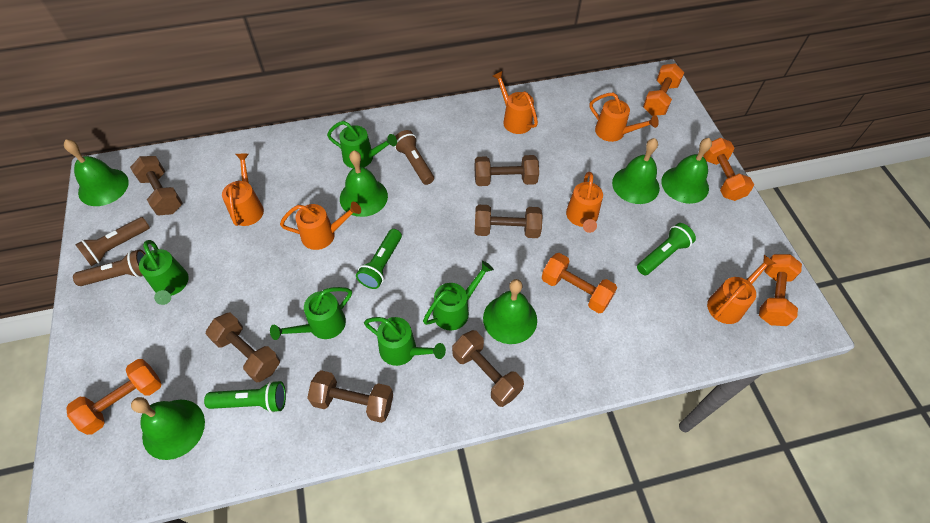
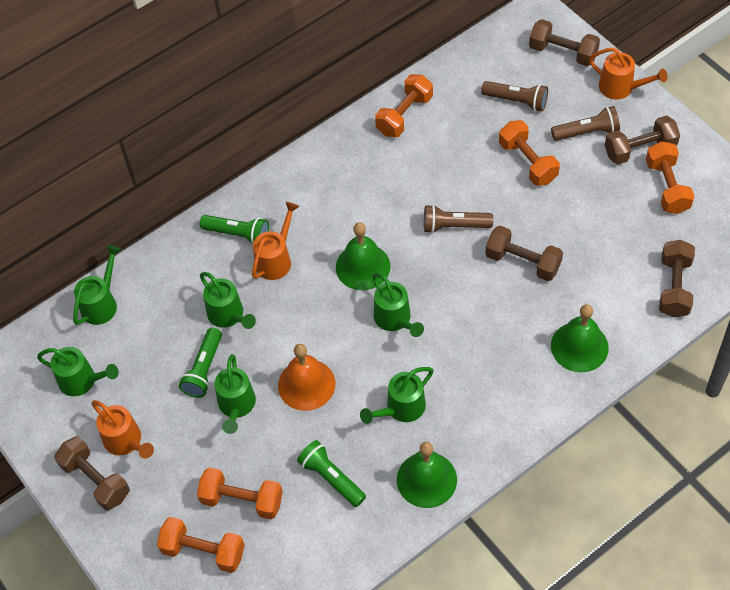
brown dumbbell: 6 -> 5
green bell: 6 -> 3
green watering can: 5 -> 6
orange bell: 0 -> 1
orange watering can: 6 -> 3

